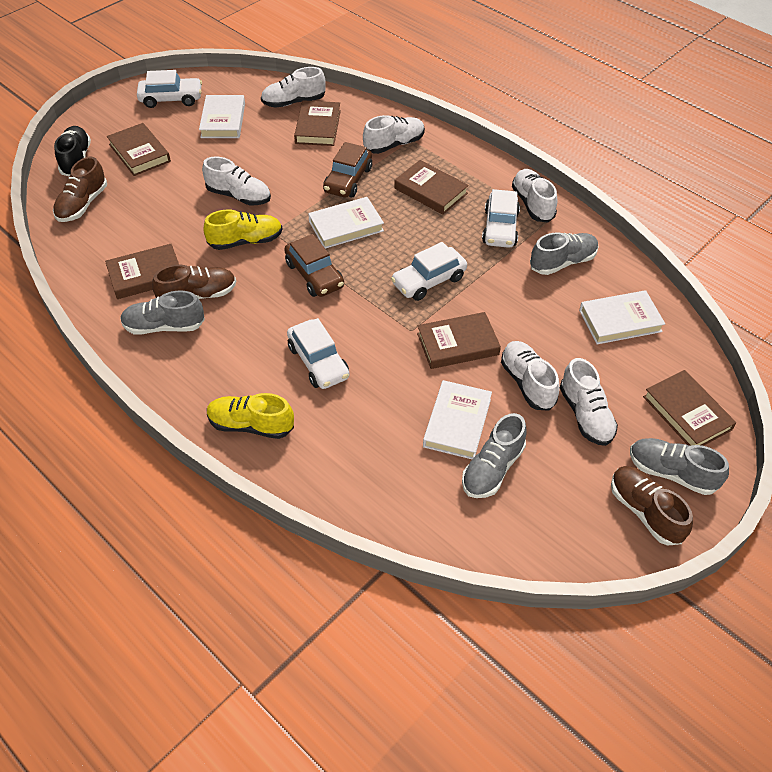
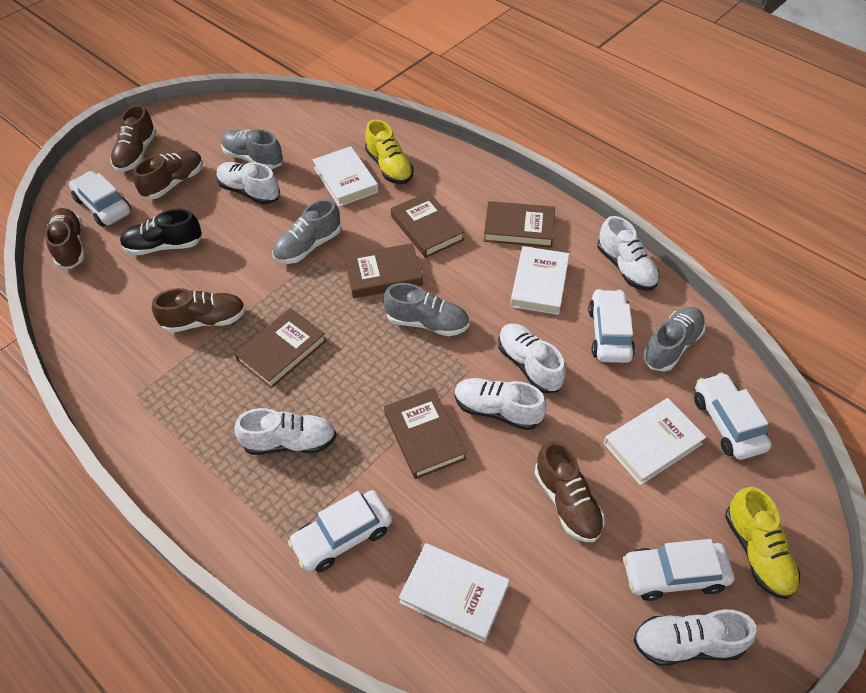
brown book: 6 -> 5
brown car: 2 -> 0
brown shoe: 3 -> 5
white car: 4 -> 5

